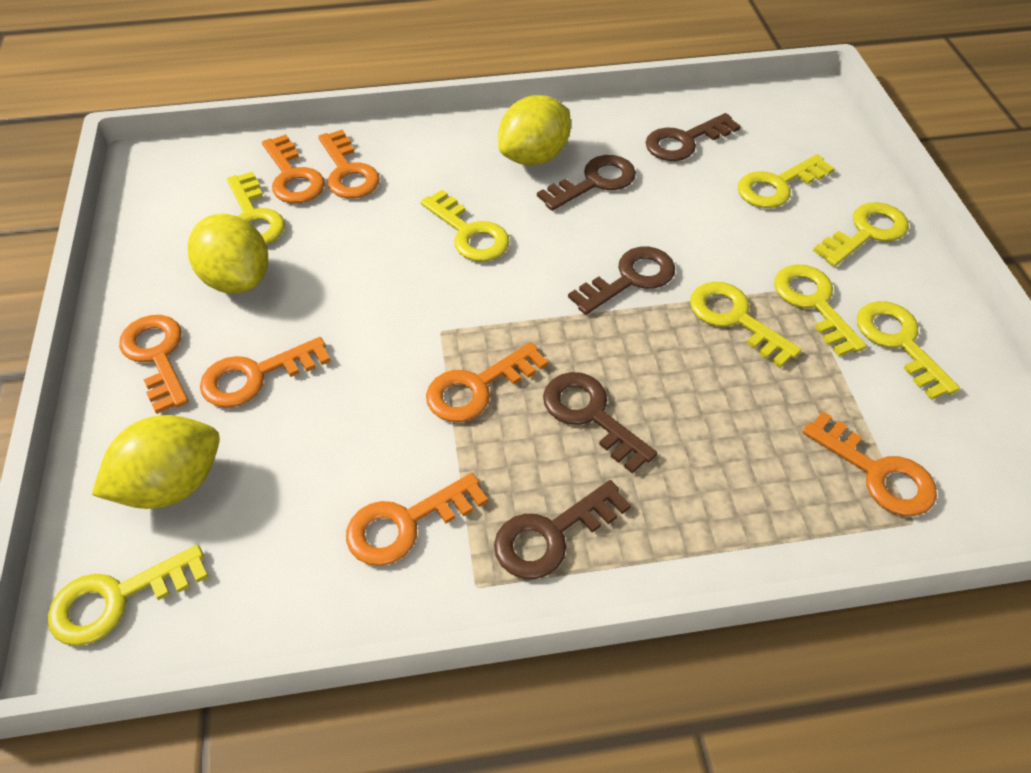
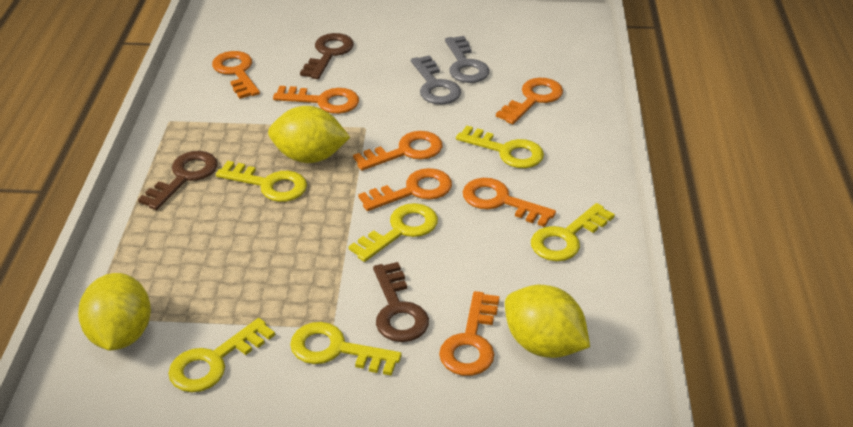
brown key: 5 -> 3
grey key: 0 -> 2
yellow key: 8 -> 6

